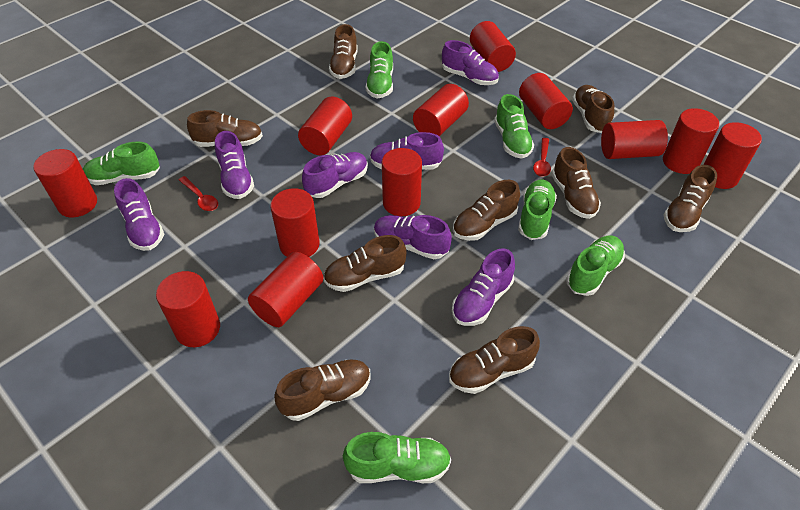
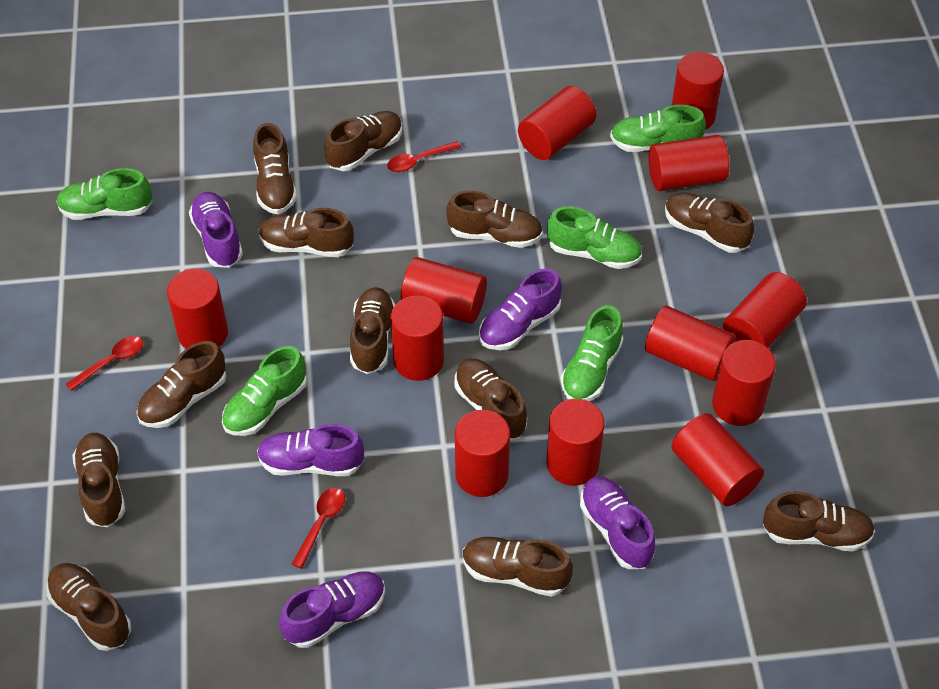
brown shoe: 9 -> 12
green shoe: 6 -> 5
purple shoe: 7 -> 5
red spoon: 2 -> 3

